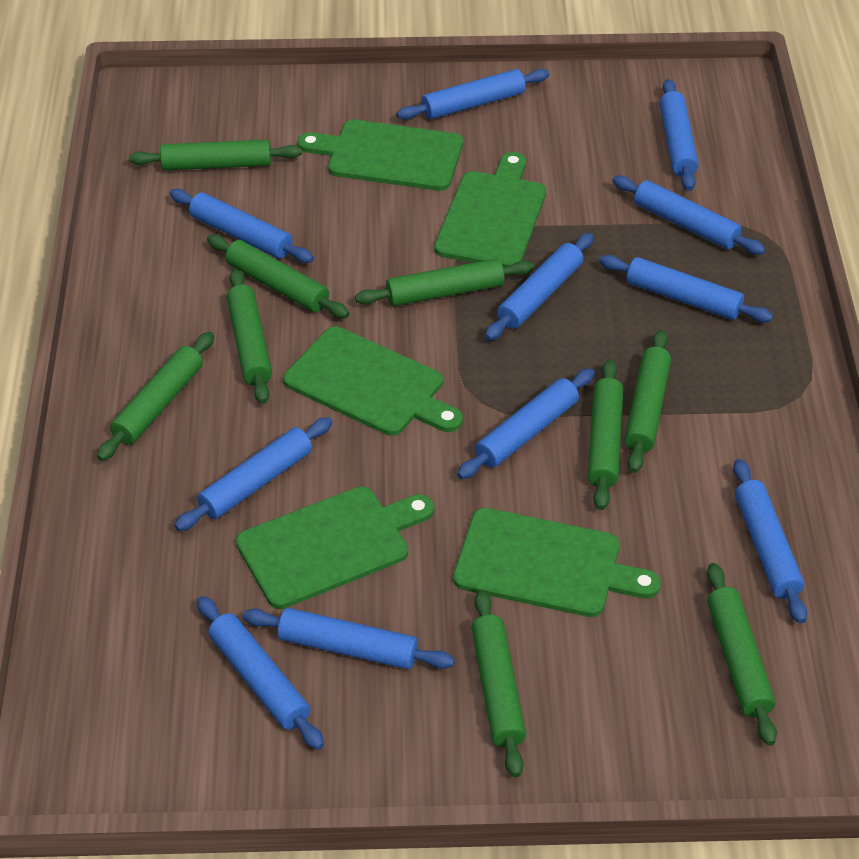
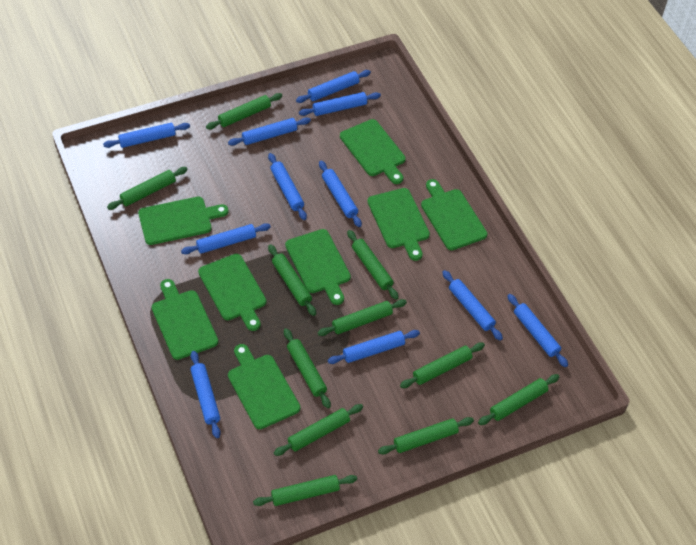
green cutting board: 5 -> 8
green rolling pin: 9 -> 11

